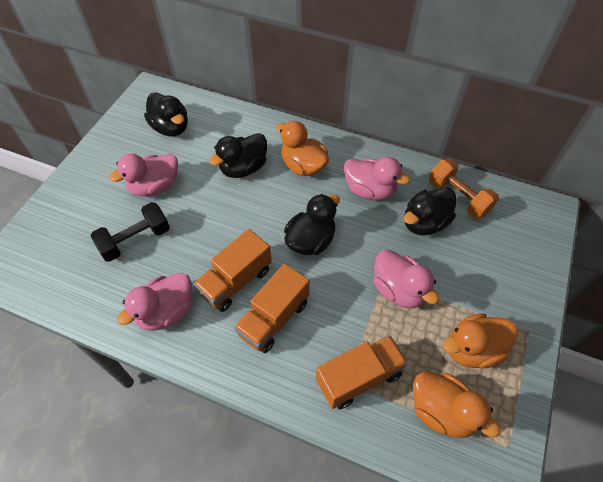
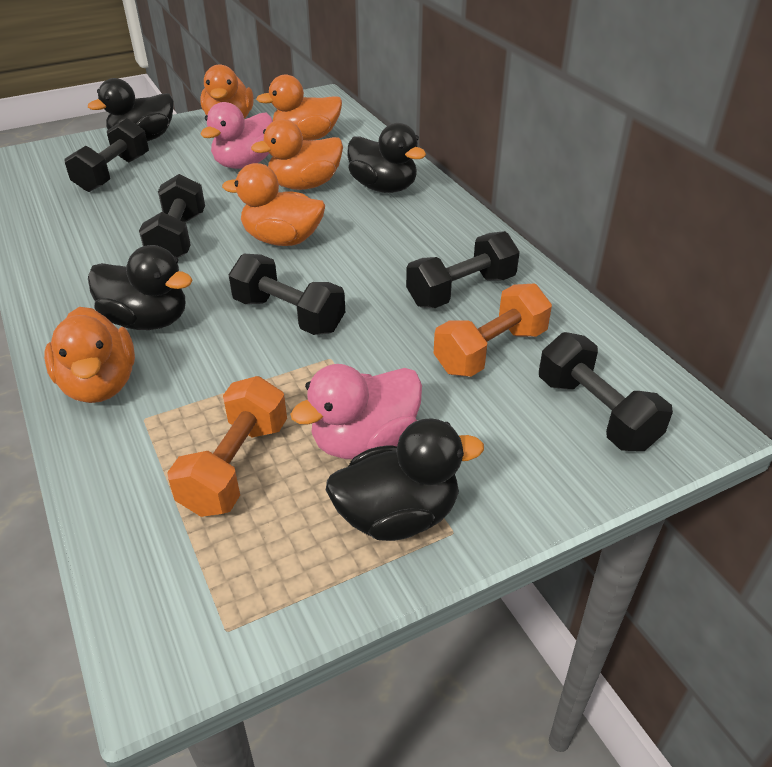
black dumbbell: 1 -> 5
orange duck: 3 -> 5
orange dumbbell: 1 -> 2
orange truck: 3 -> 0
pink duck: 4 -> 2

